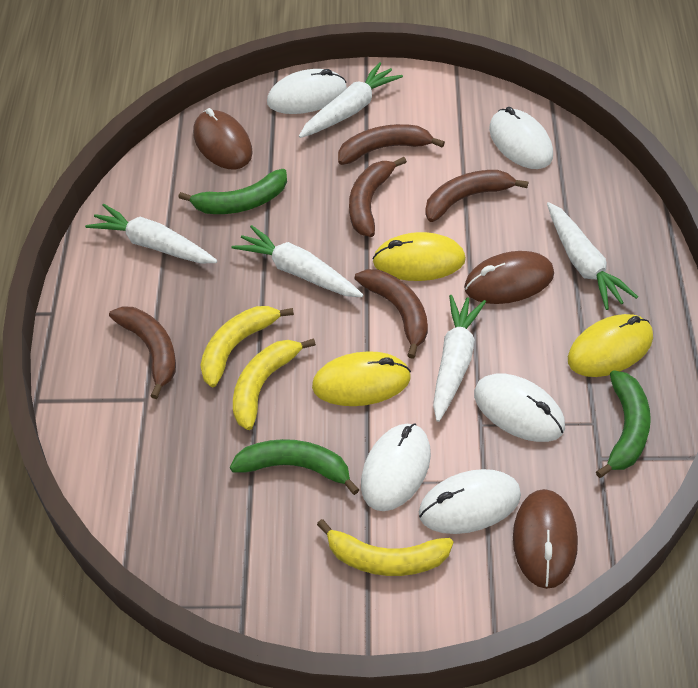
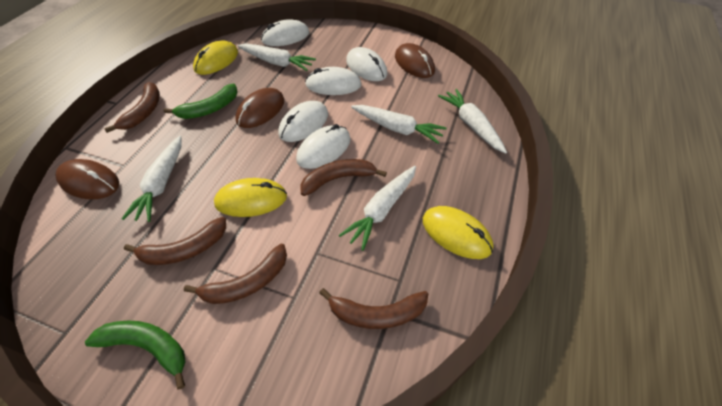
green banana: 3 -> 2
yellow banana: 3 -> 0

